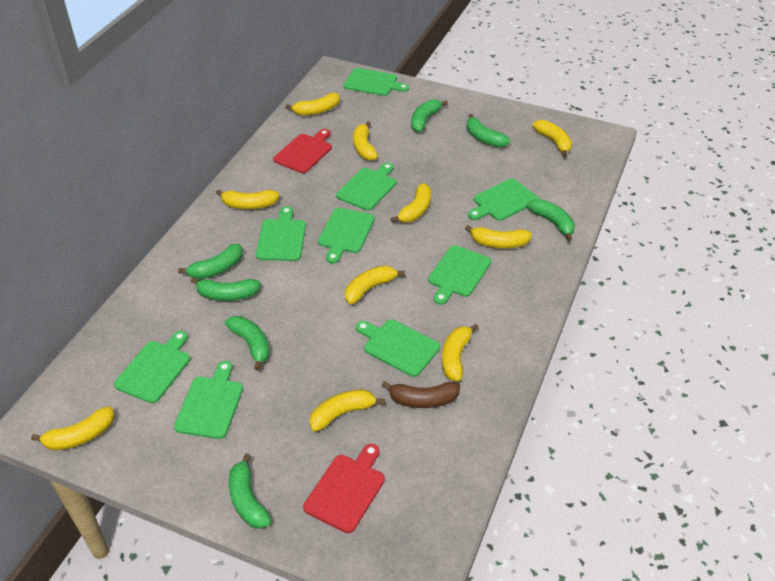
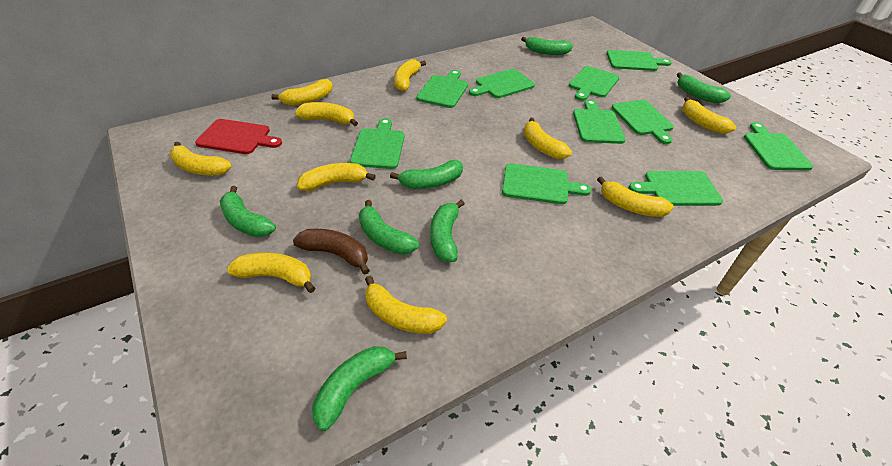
green cutting board: 9 -> 10
red cutting board: 2 -> 1

